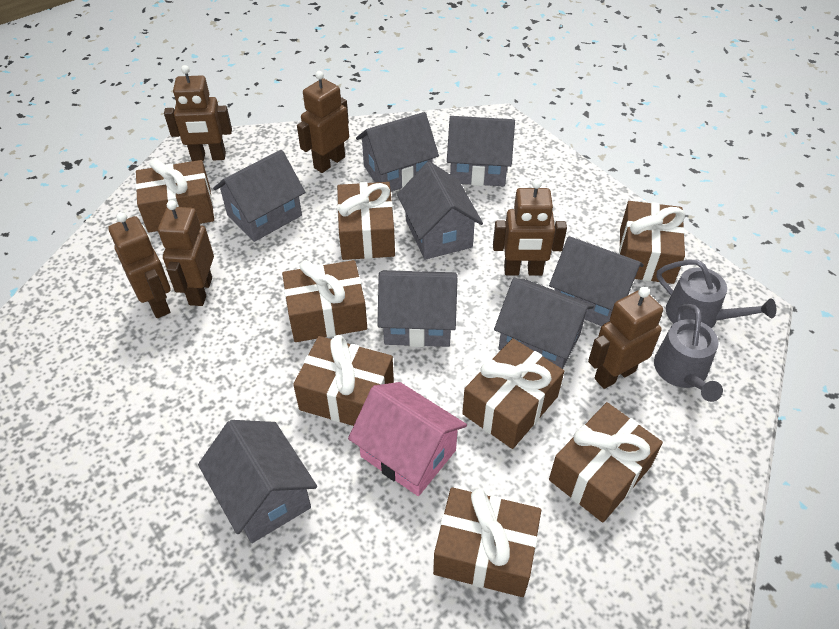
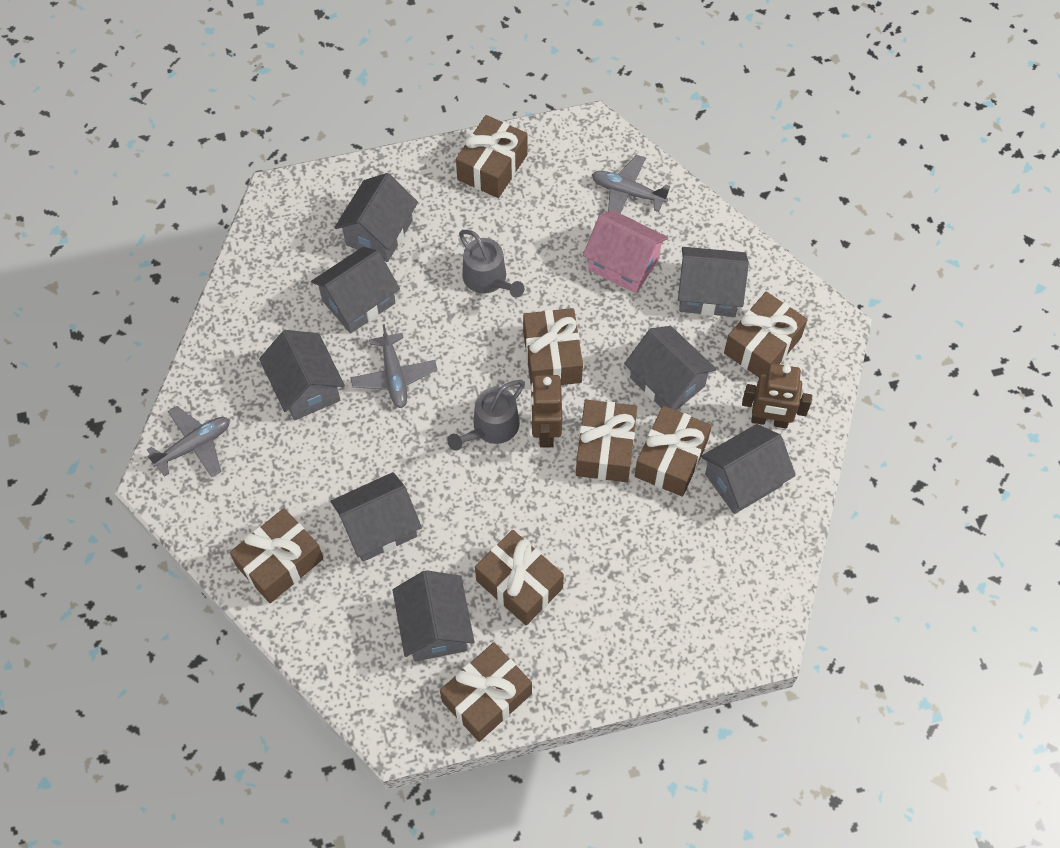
brown robot: 6 -> 2
grey plane: 0 -> 3

